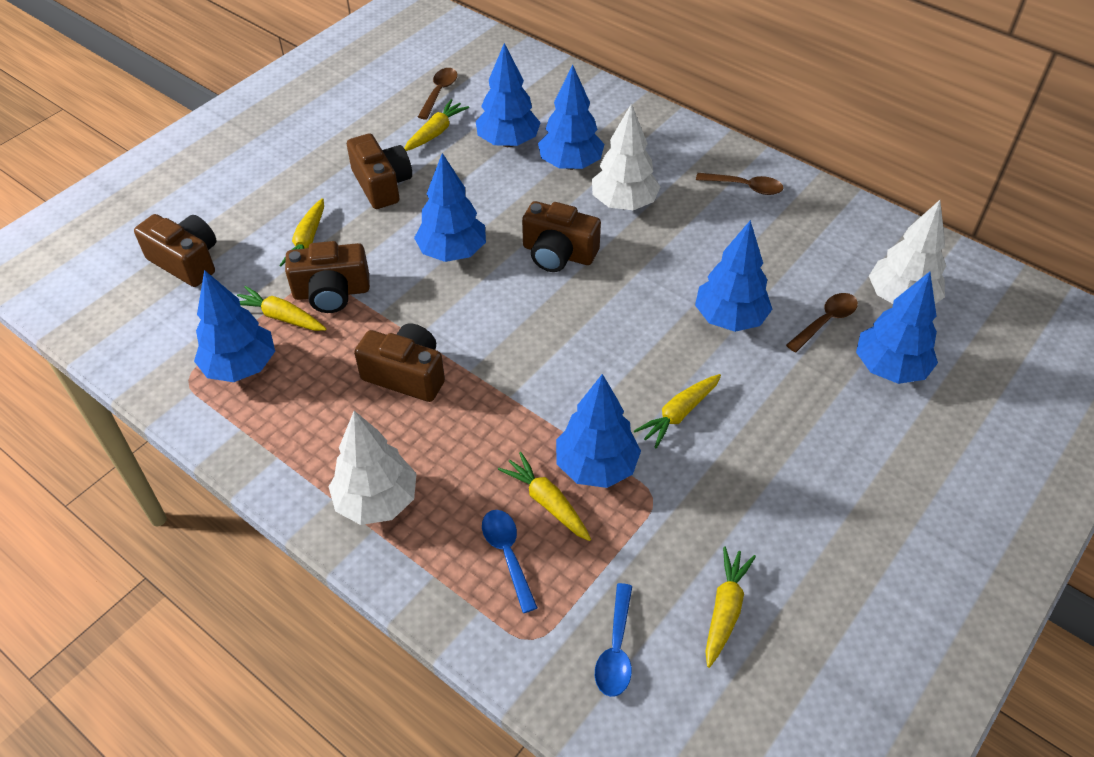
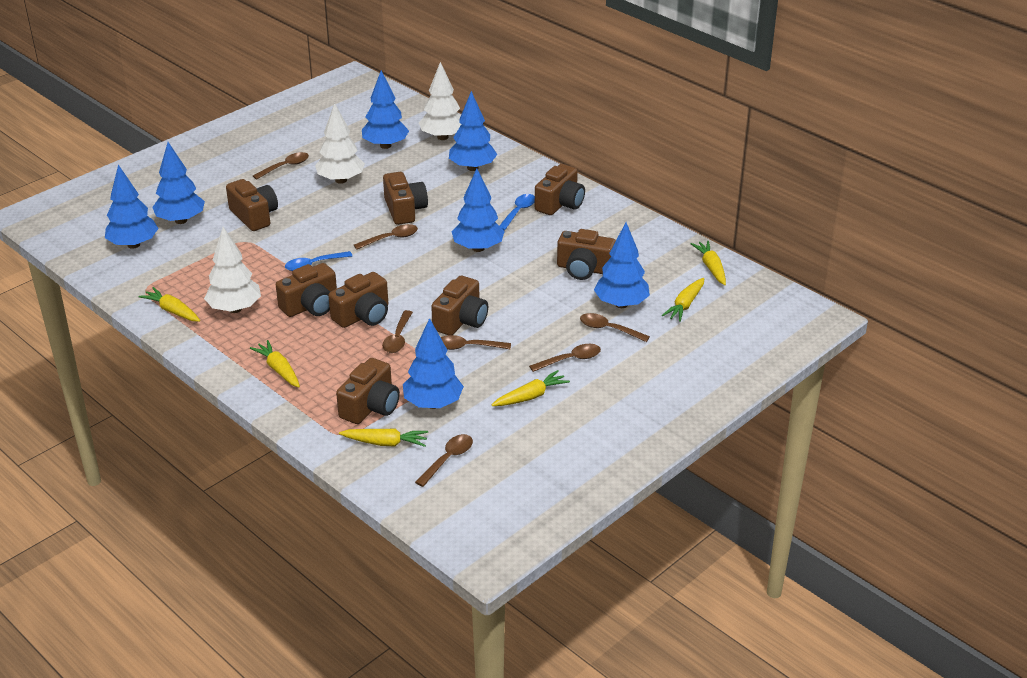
brown camera: 5 -> 8
brown spoon: 3 -> 7

